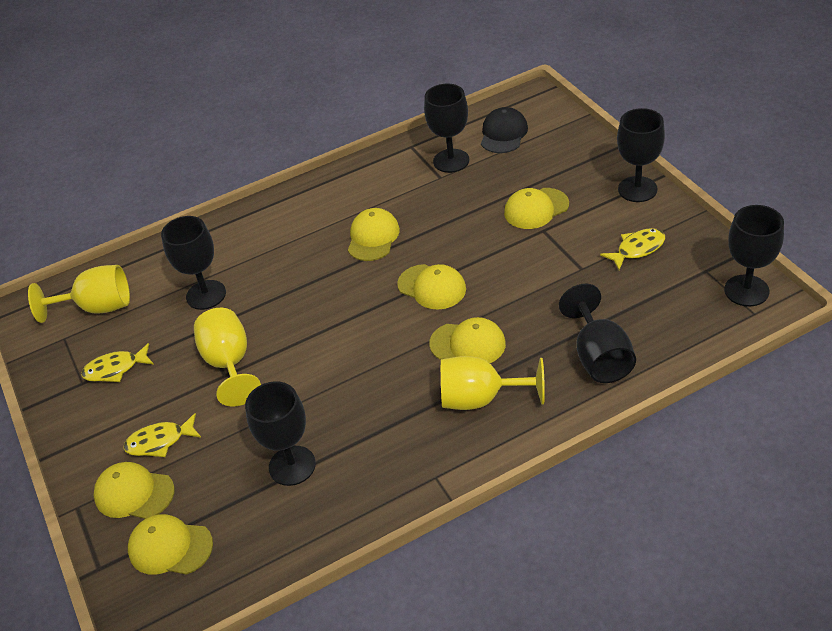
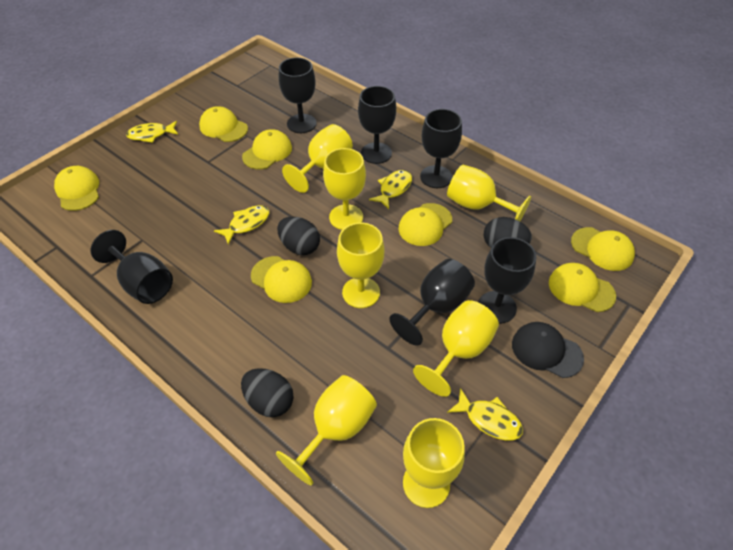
black egg: 0 -> 3
yellow cap: 6 -> 7
yellow fish: 3 -> 4
yellow goblet: 3 -> 7

